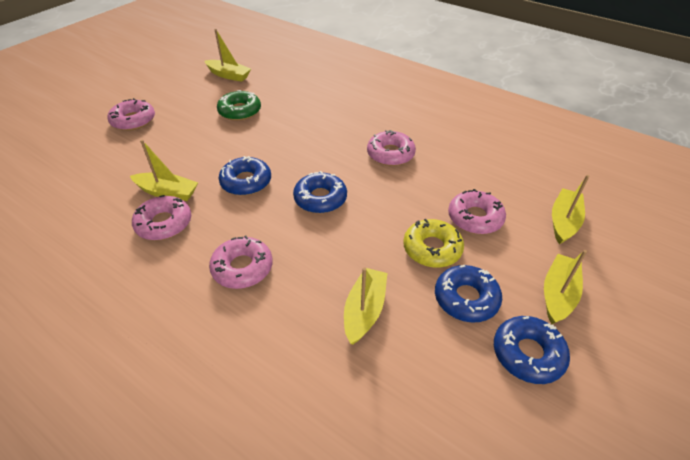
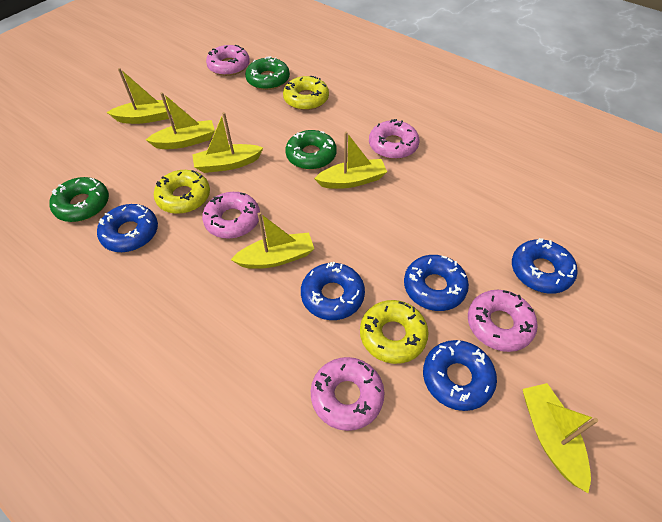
blue donut: 4 -> 5
green donut: 1 -> 3
yellow boat: 5 -> 6
yellow donut: 1 -> 3

